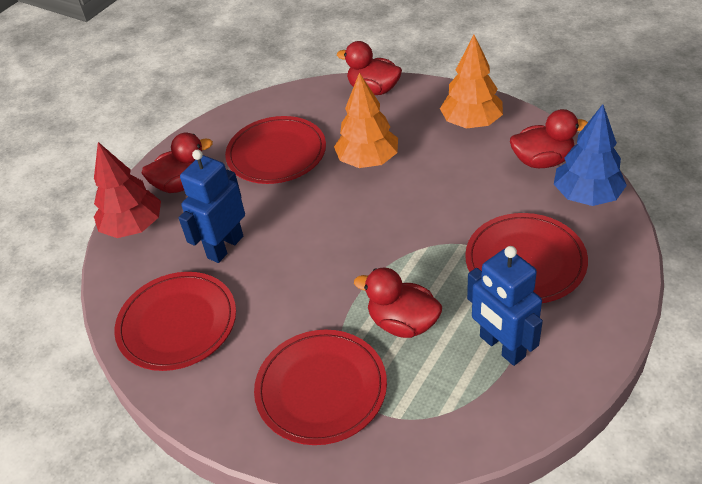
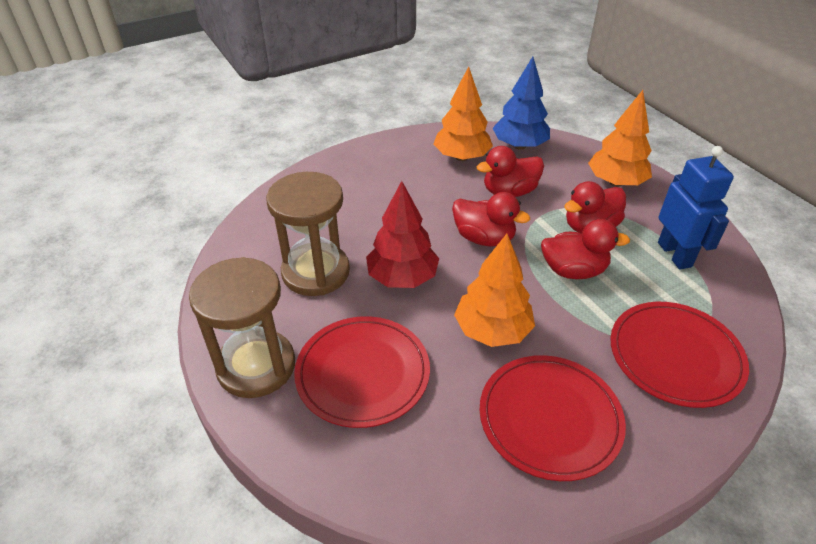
blue robot: 2 -> 1
brown hourglass: 0 -> 2
orange tree: 2 -> 3
red plate: 4 -> 3

